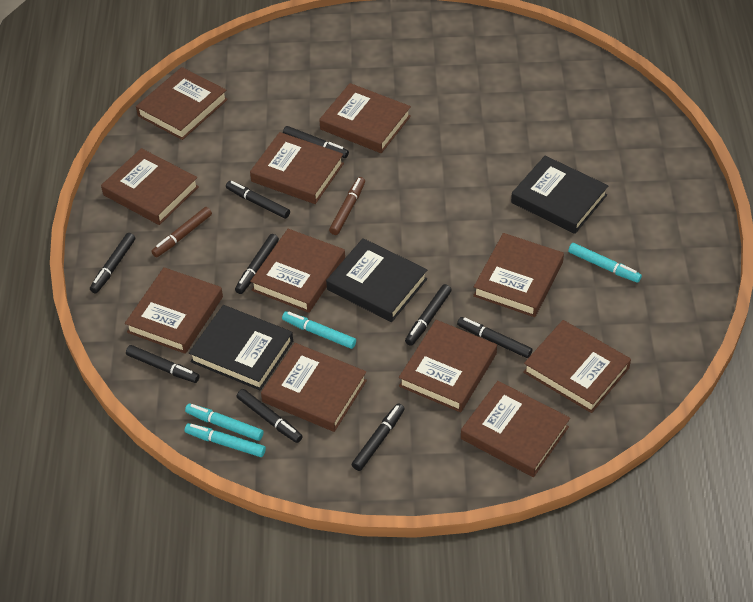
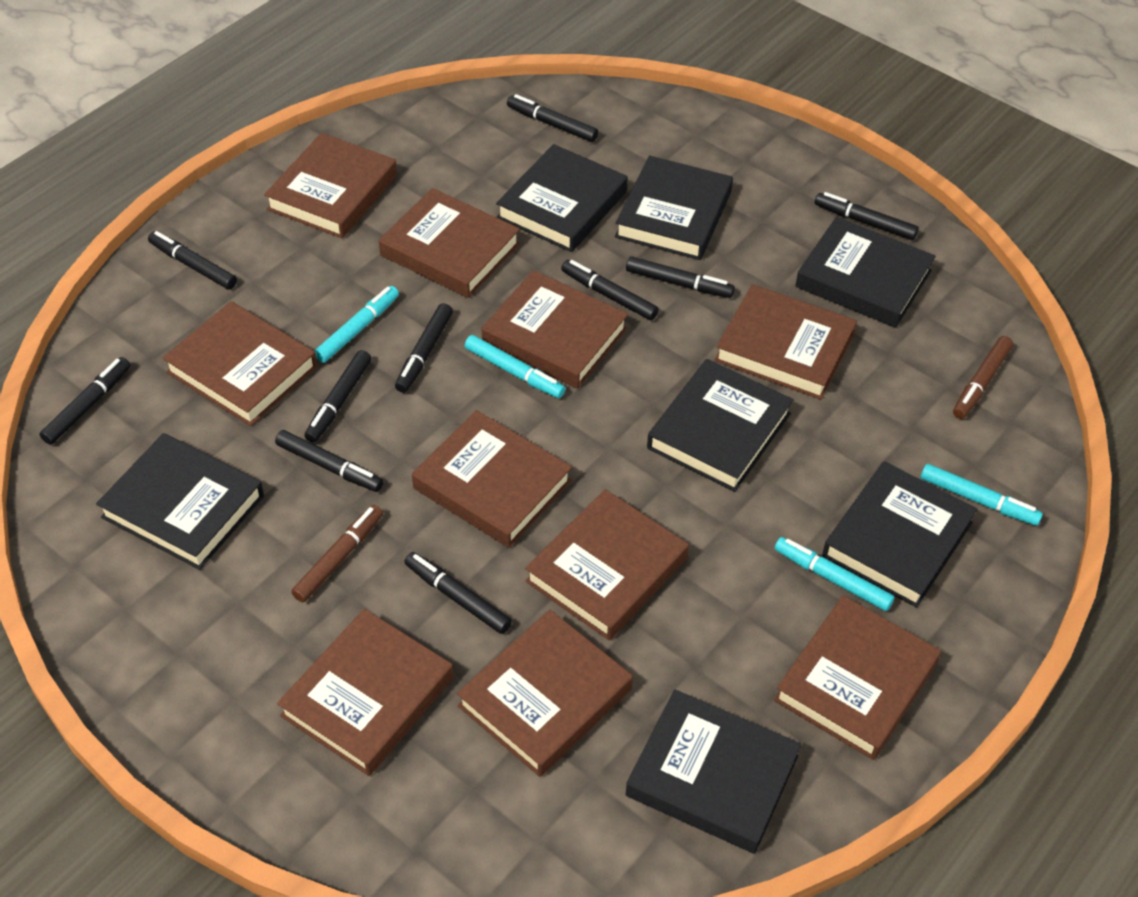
black book: 3 -> 7
black marker: 9 -> 10
brown book: 11 -> 10

